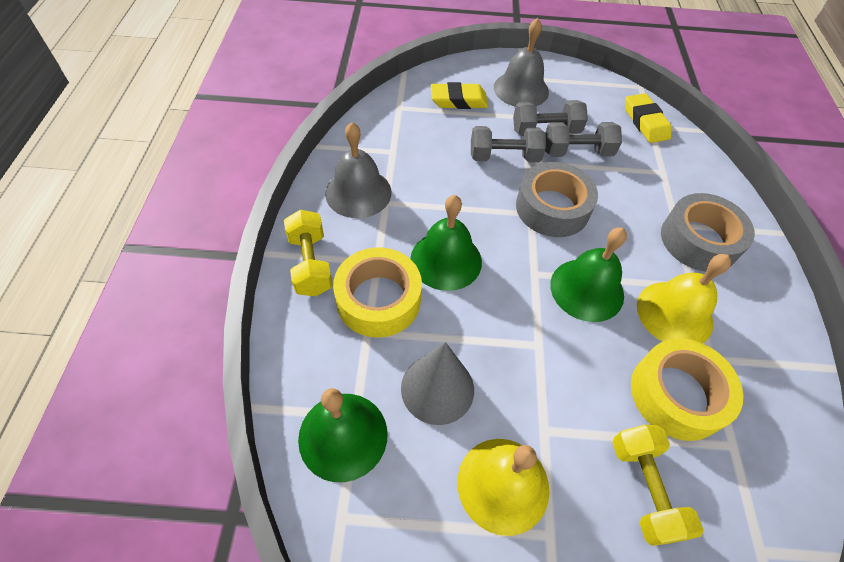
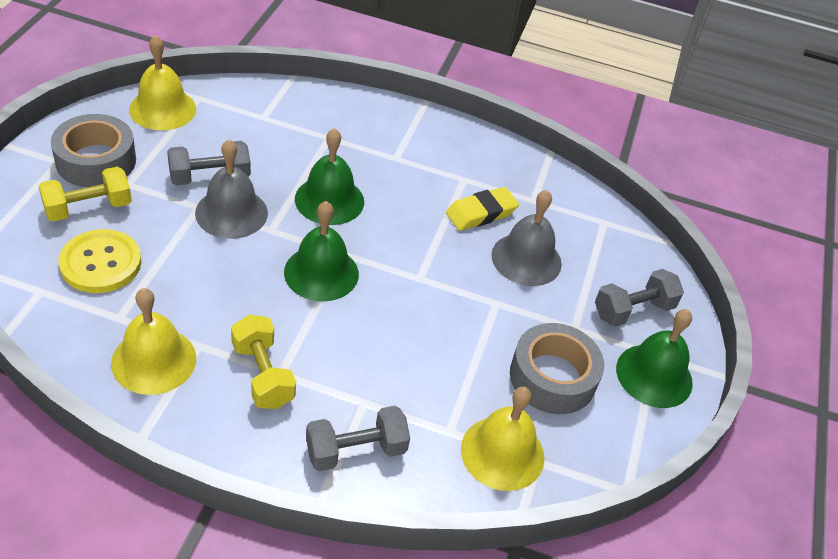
grey cone: 1 -> 0
yellow bell: 2 -> 3
yellow button: 0 -> 1
yellow eraser: 2 -> 1
yellow tape: 2 -> 0

